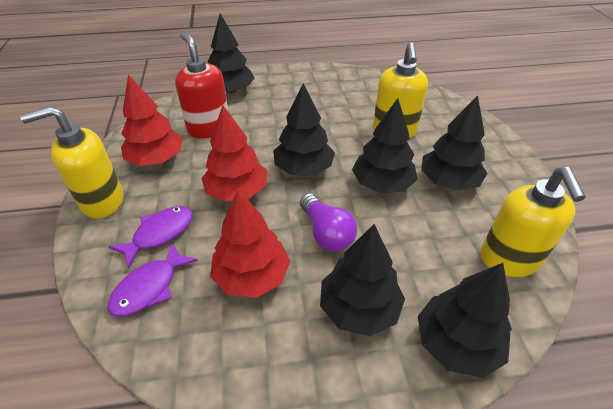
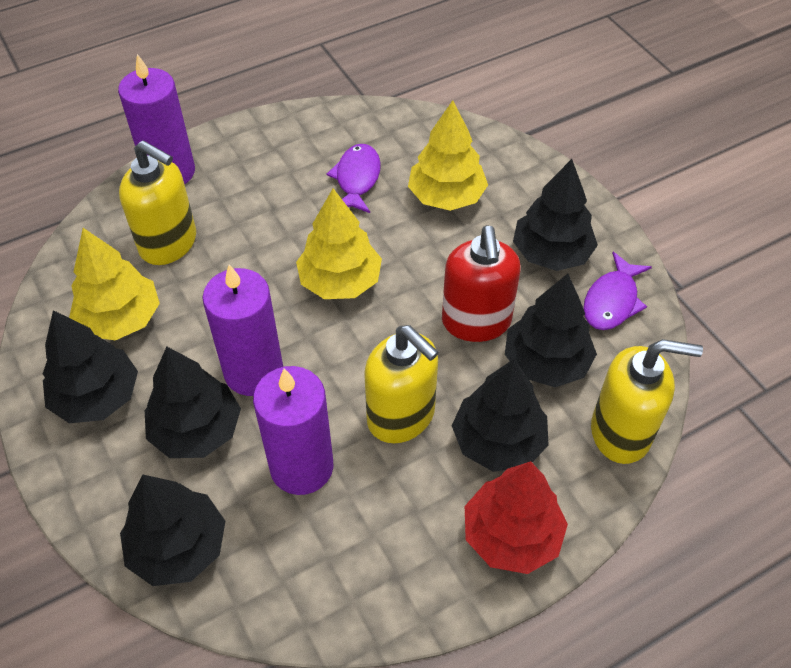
purple candle: 0 -> 3
purple light bulb: 1 -> 0
red tree: 3 -> 1
yellow tree: 0 -> 3

